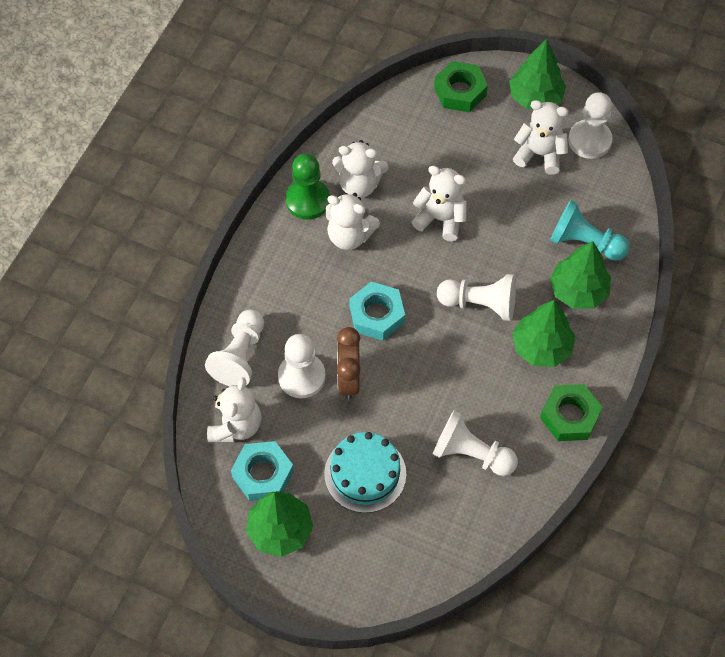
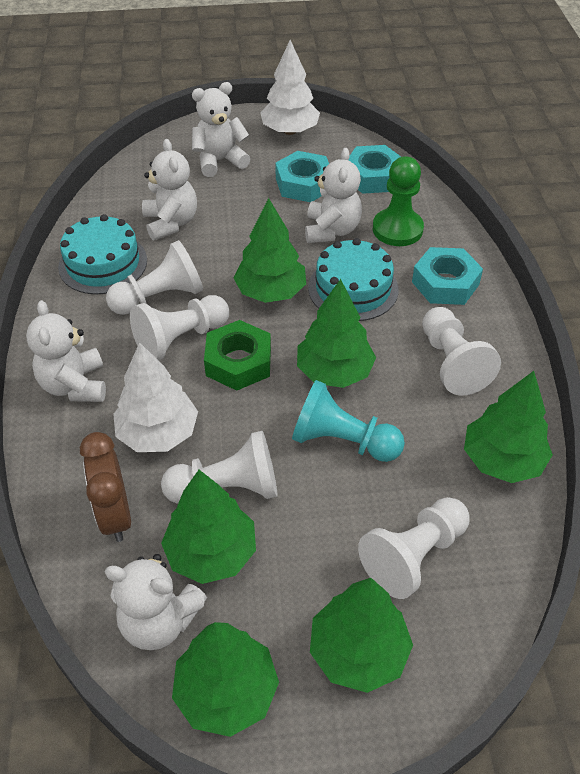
green nut: 2 -> 1
green tree: 4 -> 6
turquoise cake: 1 -> 2
turquoise nut: 2 -> 3
white tree: 0 -> 2

